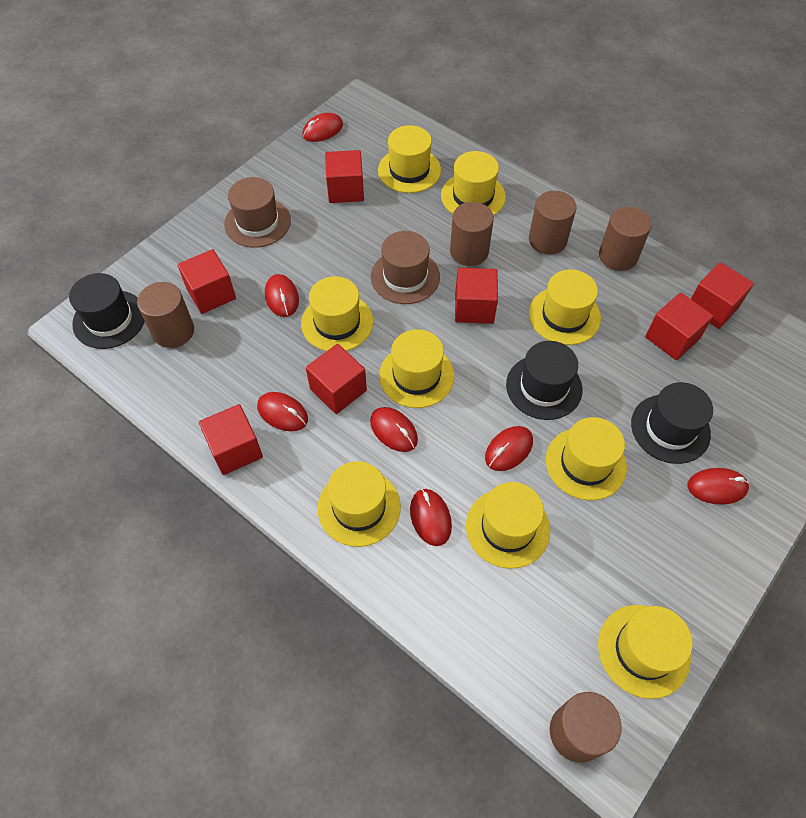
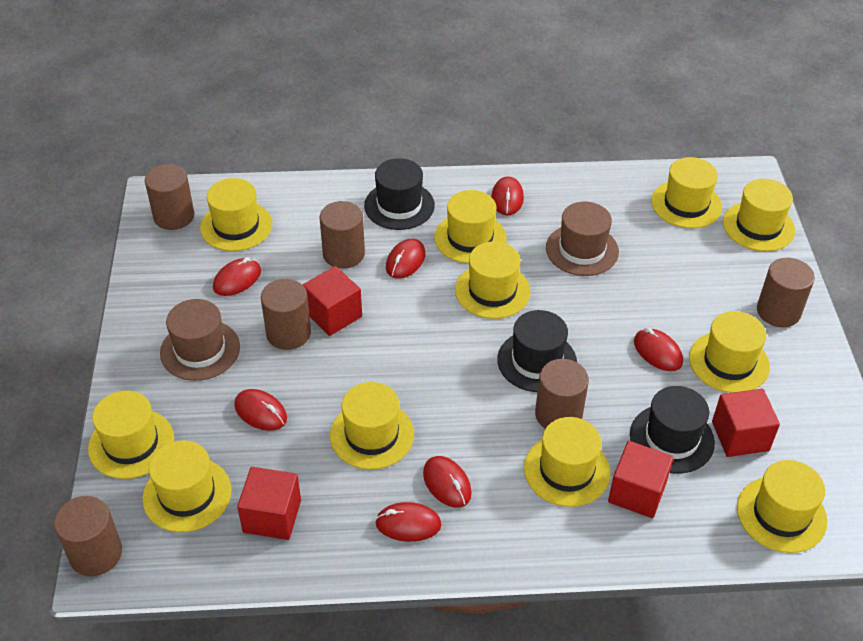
brown cylinder: 5 -> 6
red cube: 7 -> 4
yellow hat: 9 -> 11

